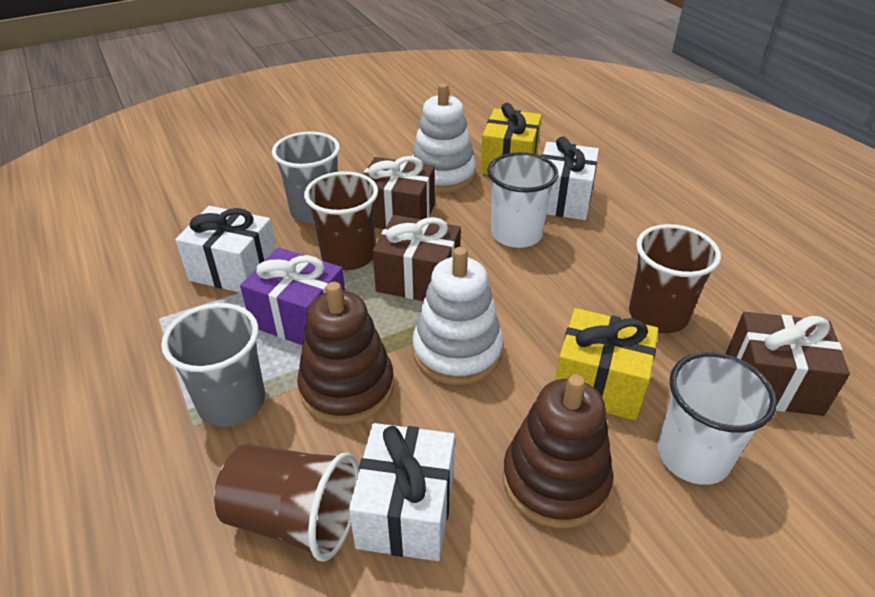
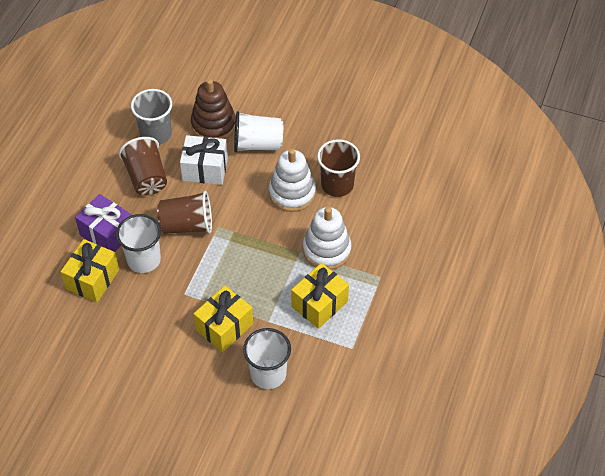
brown gift: 3 -> 0
brown stacking toy: 2 -> 1
grey cup: 2 -> 1
white cup: 2 -> 3
white gift: 3 -> 1
yellow gift: 2 -> 3

